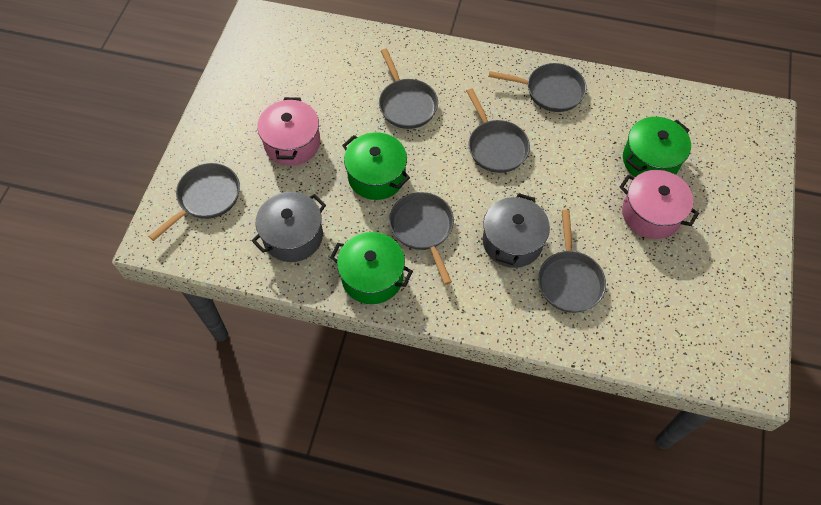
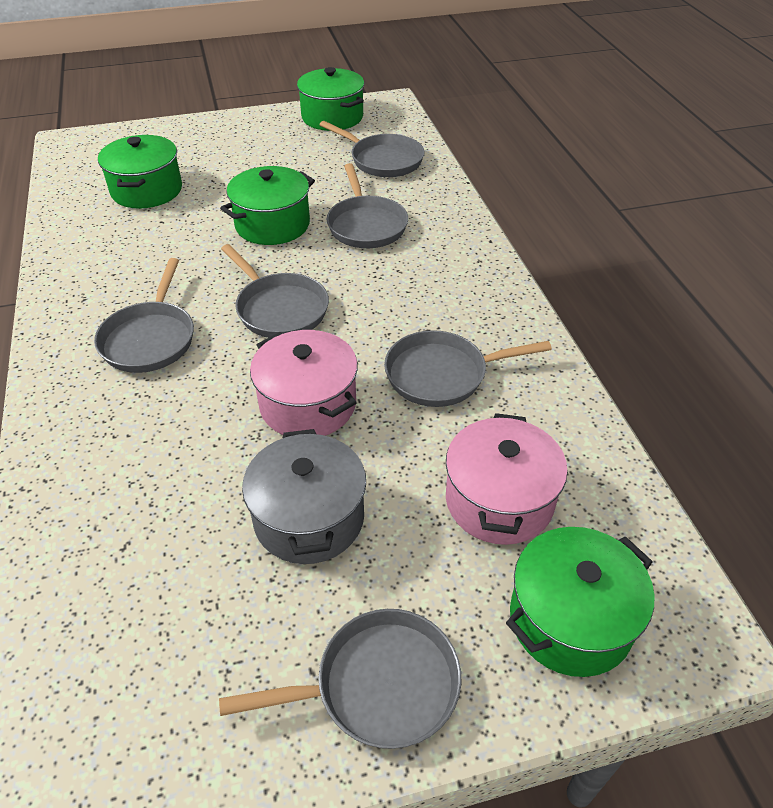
green pot: 3 -> 4
grey pot: 2 -> 1

